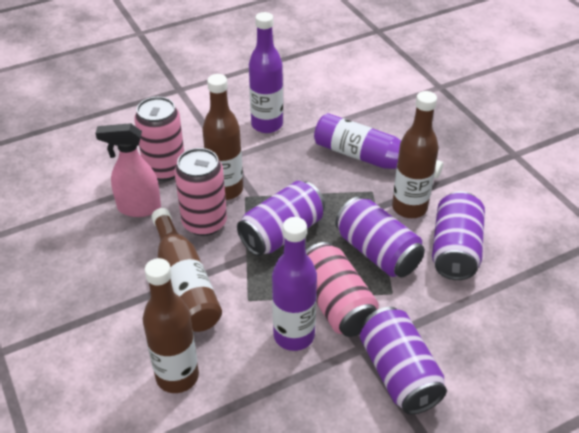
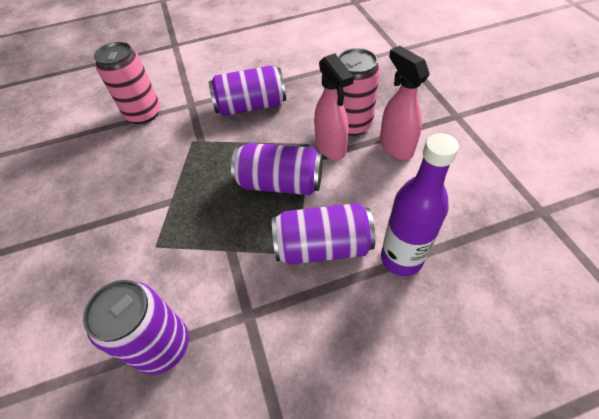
brown bottle: 4 -> 0
pink can: 3 -> 2
pink spray bottle: 1 -> 2
purple bottle: 3 -> 1

